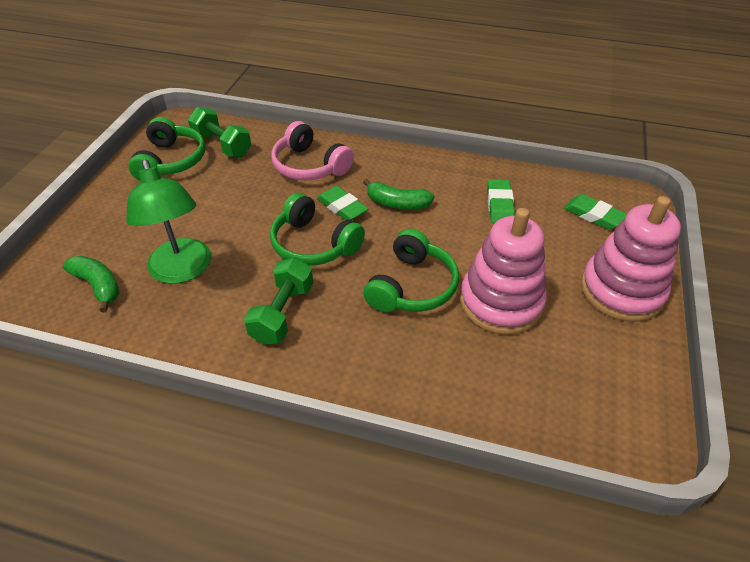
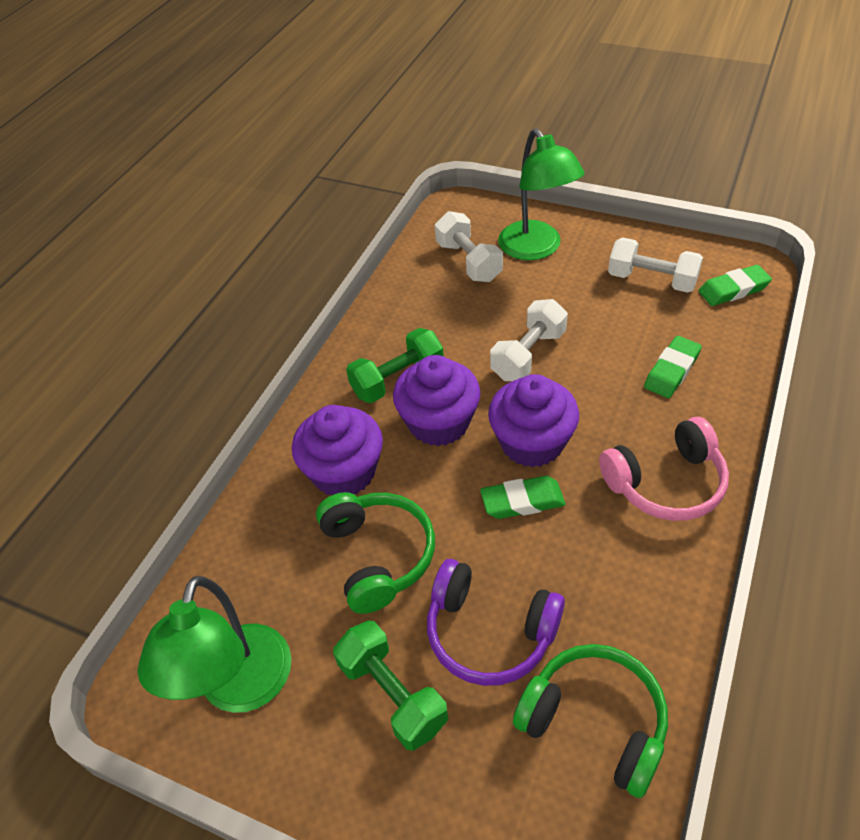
green banana: 2 -> 0
green headphones: 3 -> 2
green lamp: 1 -> 2
pink stacking toy: 2 -> 0
purple cupcake: 0 -> 3
purple headphones: 0 -> 1
white dumbbell: 0 -> 3

